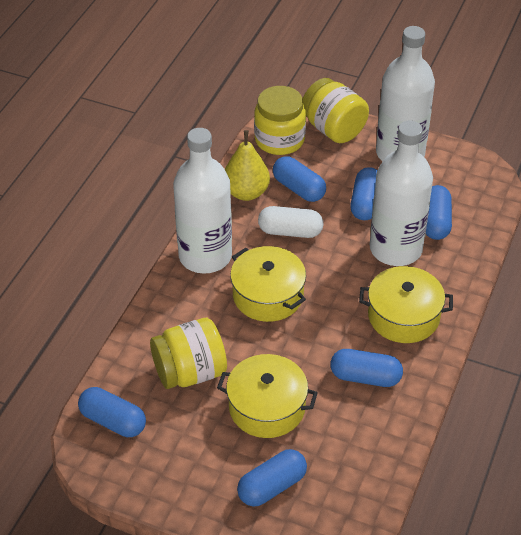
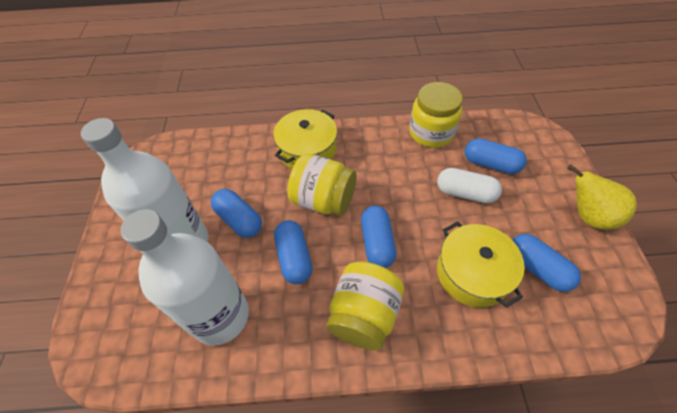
blue capsule: 6 -> 5
white bottle: 3 -> 2
yellow pot: 3 -> 2

